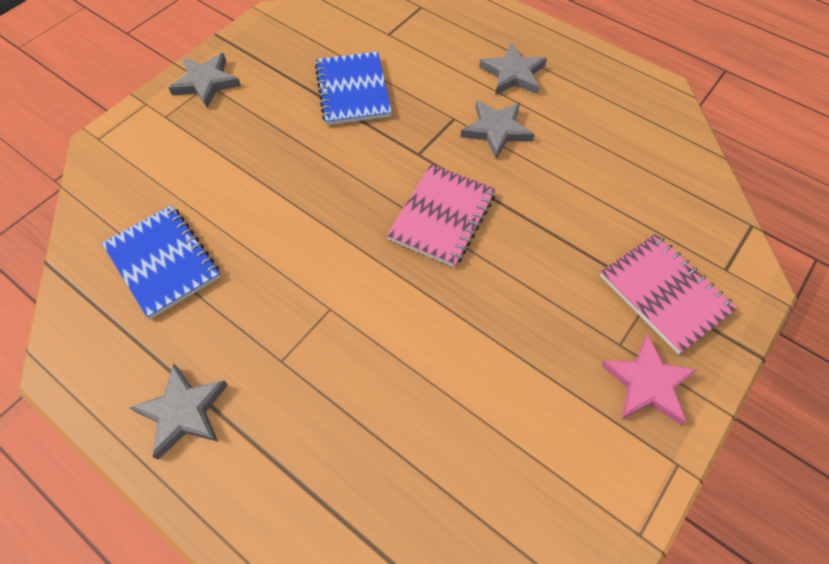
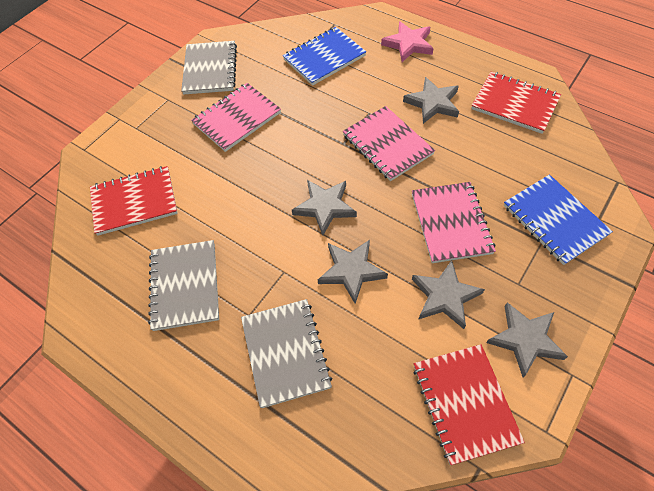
grey notebook: 0 -> 3
grey star: 4 -> 5
pink notebook: 2 -> 3
red notebook: 0 -> 3

